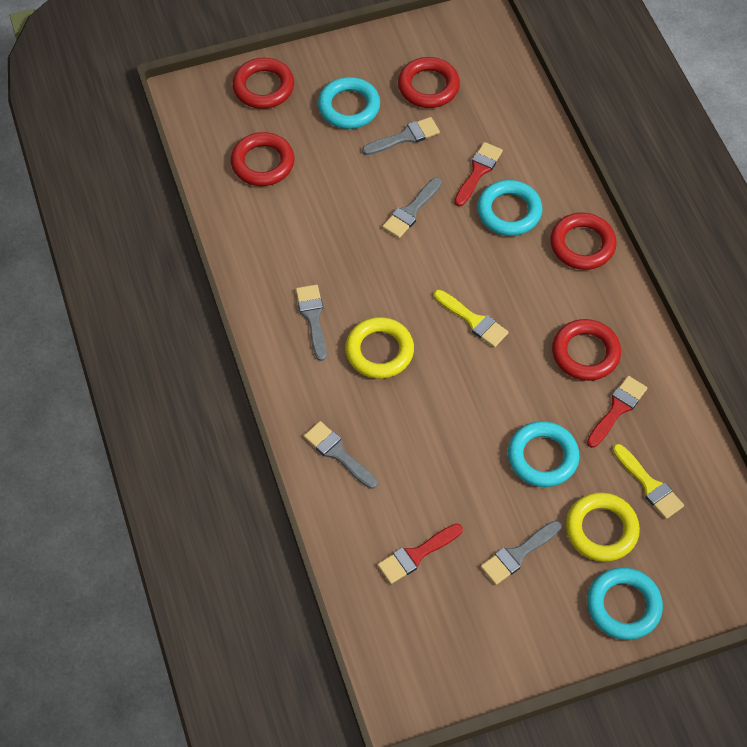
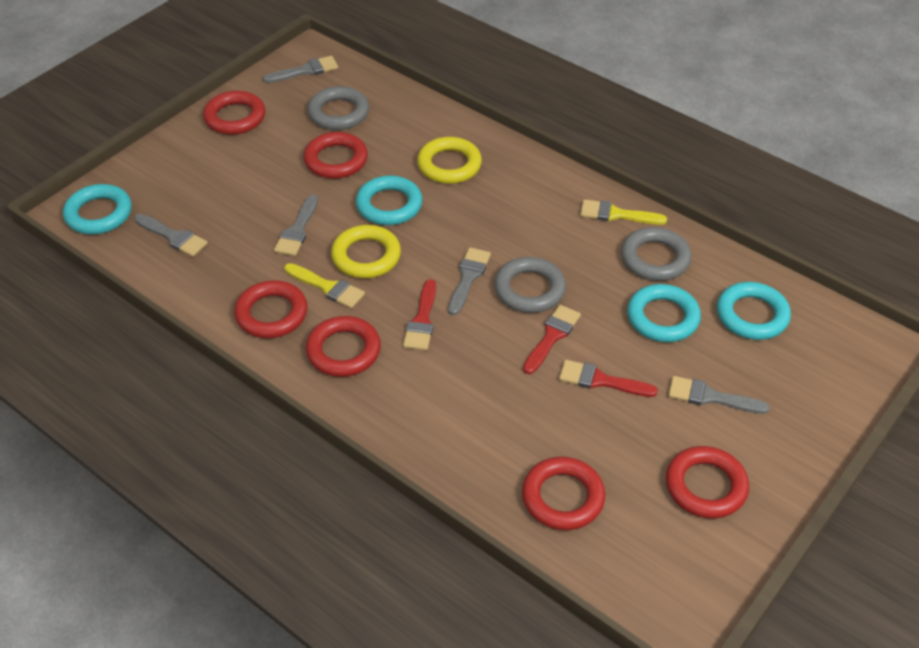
grey ring: 0 -> 3
red ring: 5 -> 6

